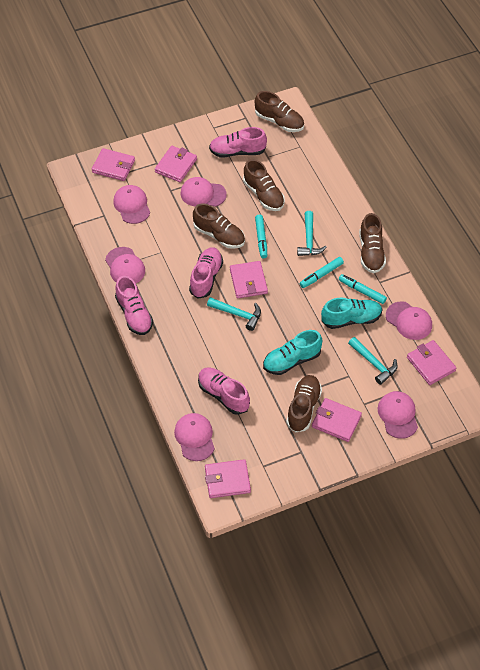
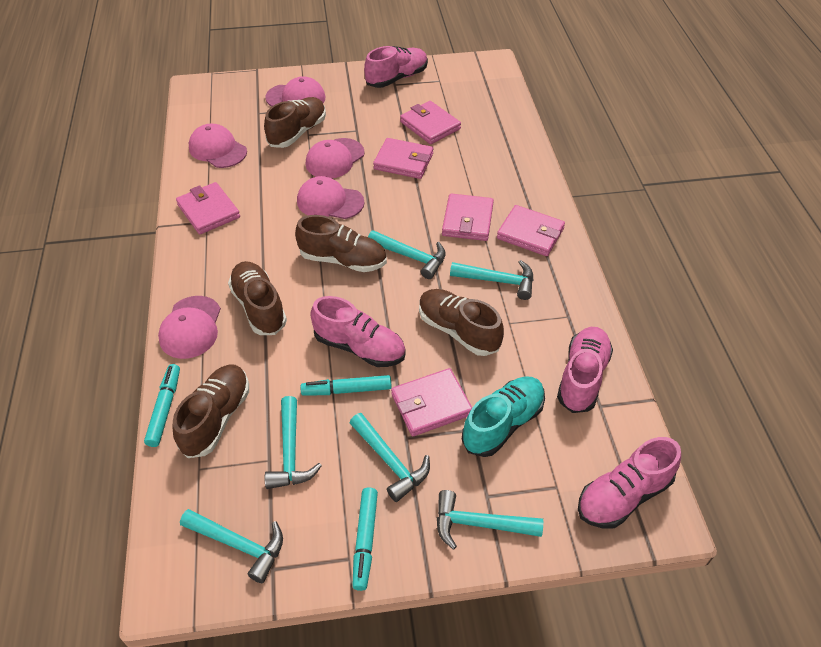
pink cap: 6 -> 5
turquoise hammer: 3 -> 6
turquoise shoe: 2 -> 1

